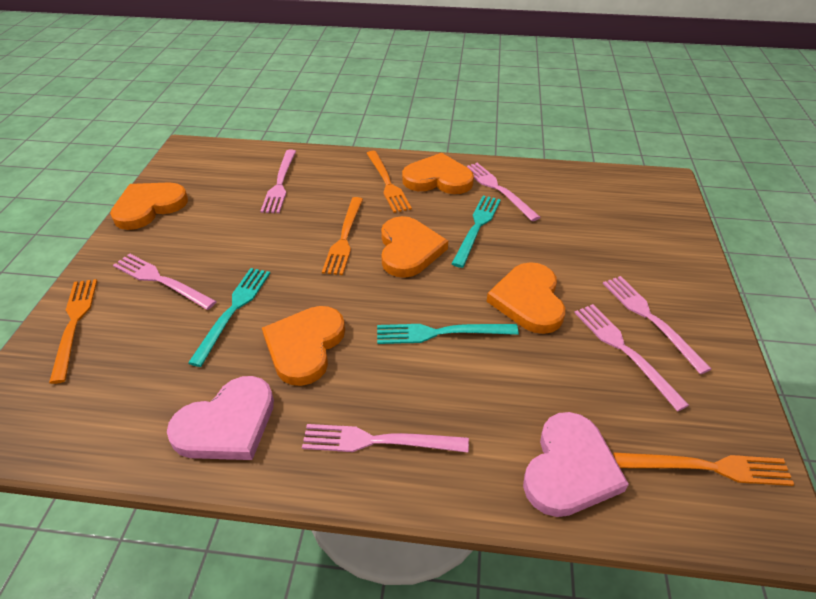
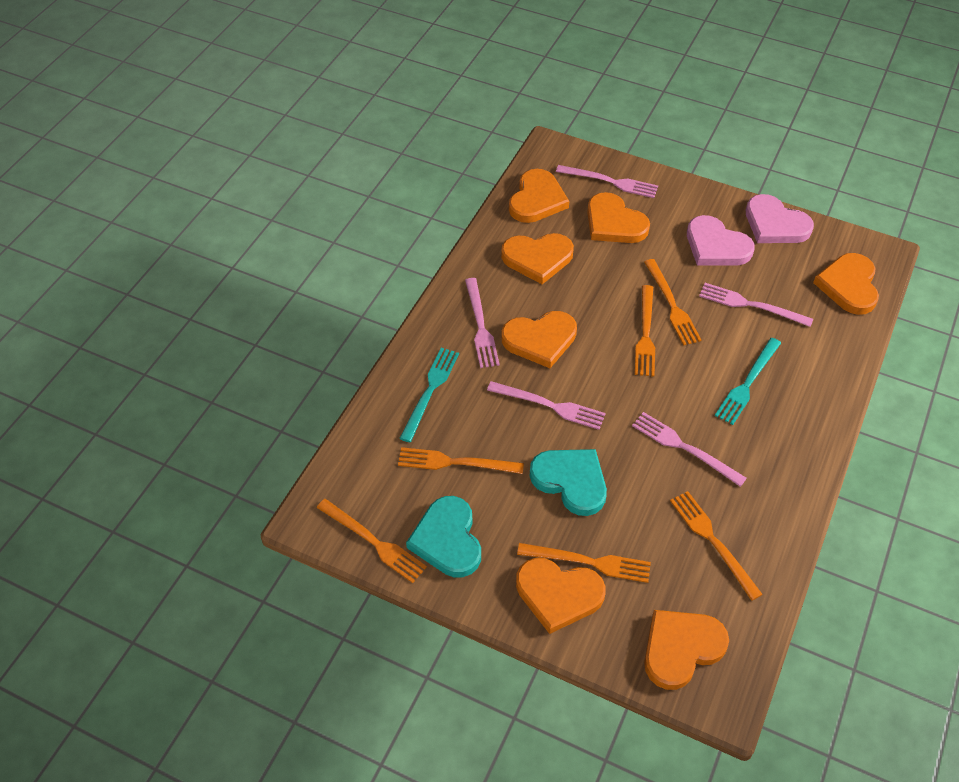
orange fork: 4 -> 6
orange heart: 5 -> 7
pink fork: 6 -> 5
turquoise fork: 3 -> 2
turquoise heart: 0 -> 2

